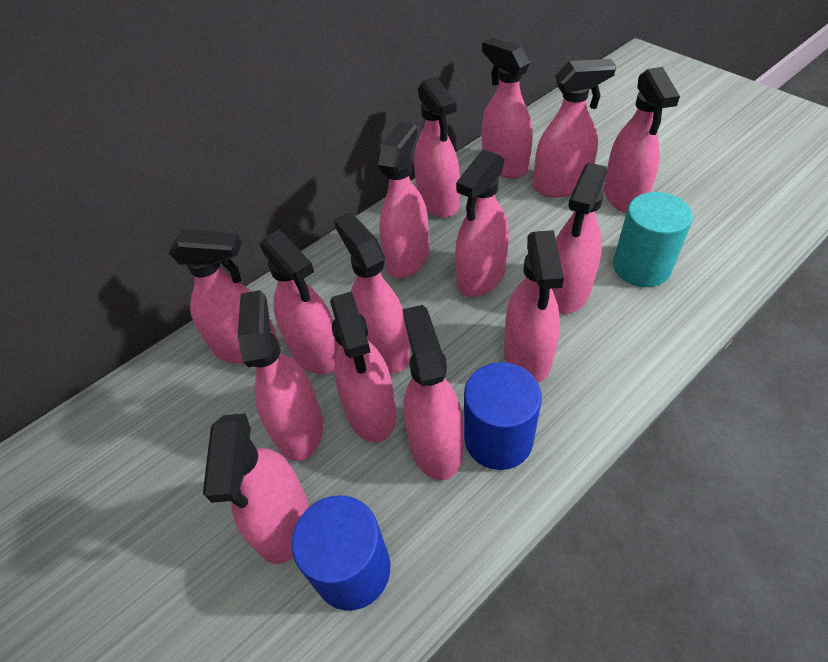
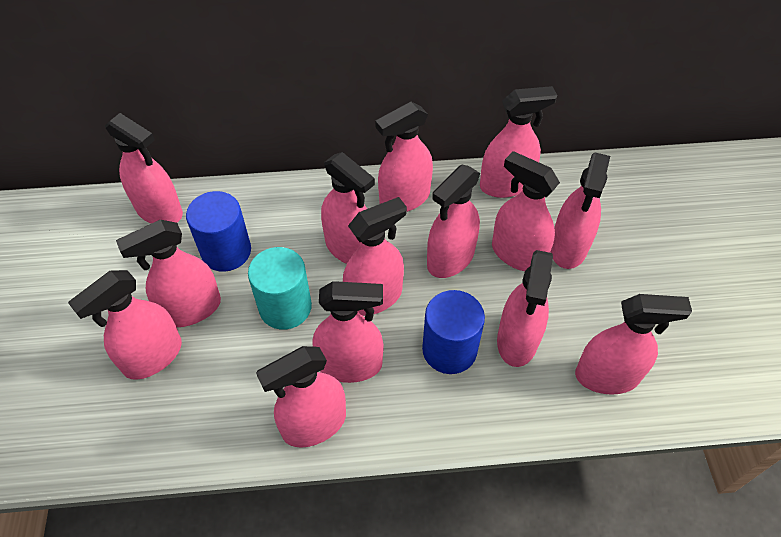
pink spray bottle: 15 -> 14

